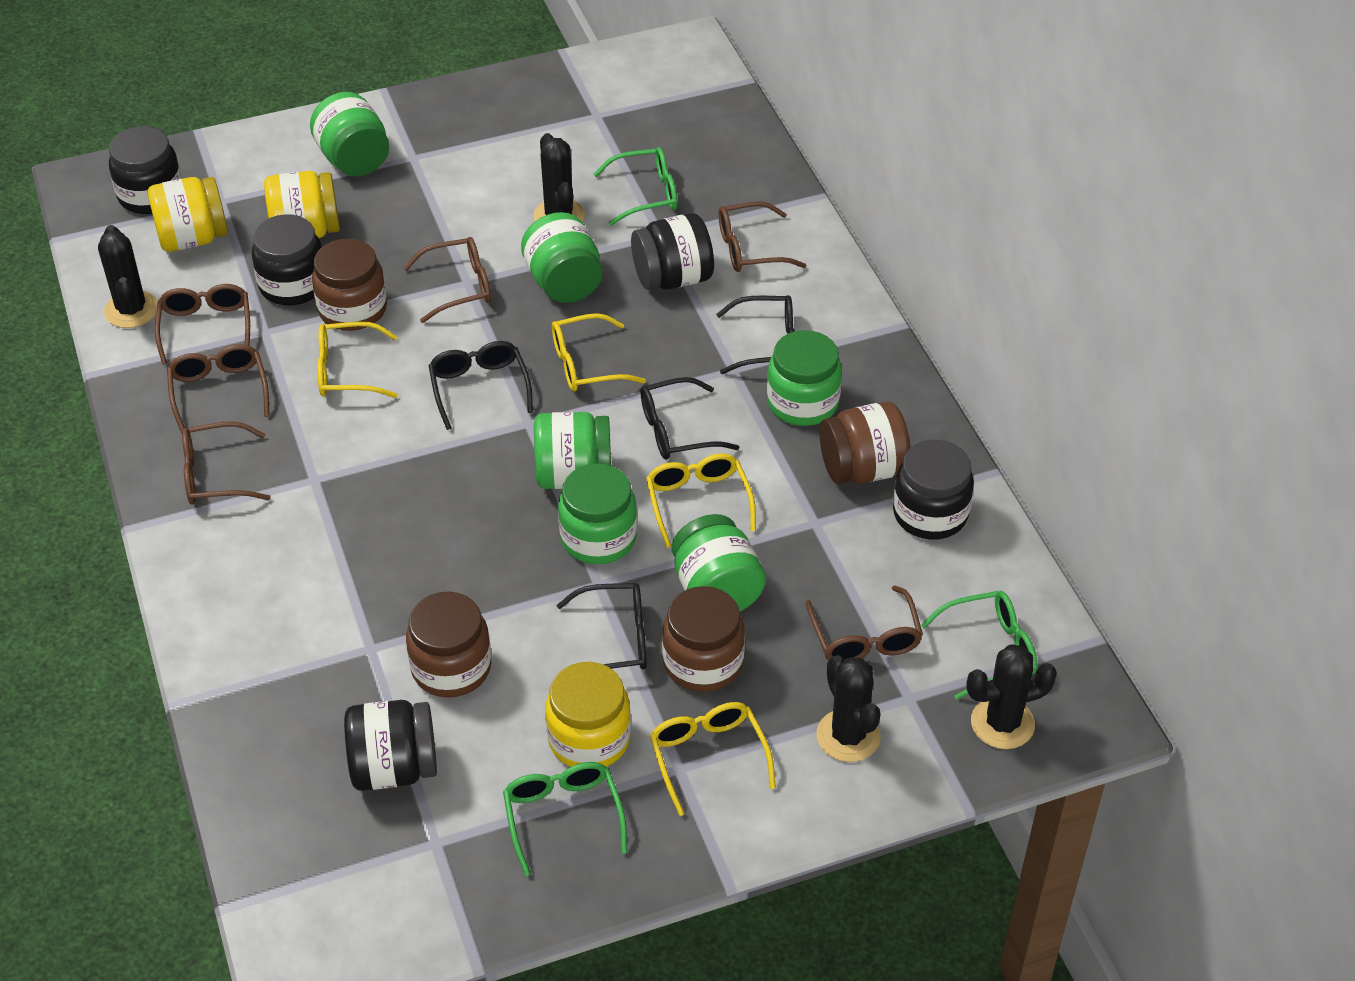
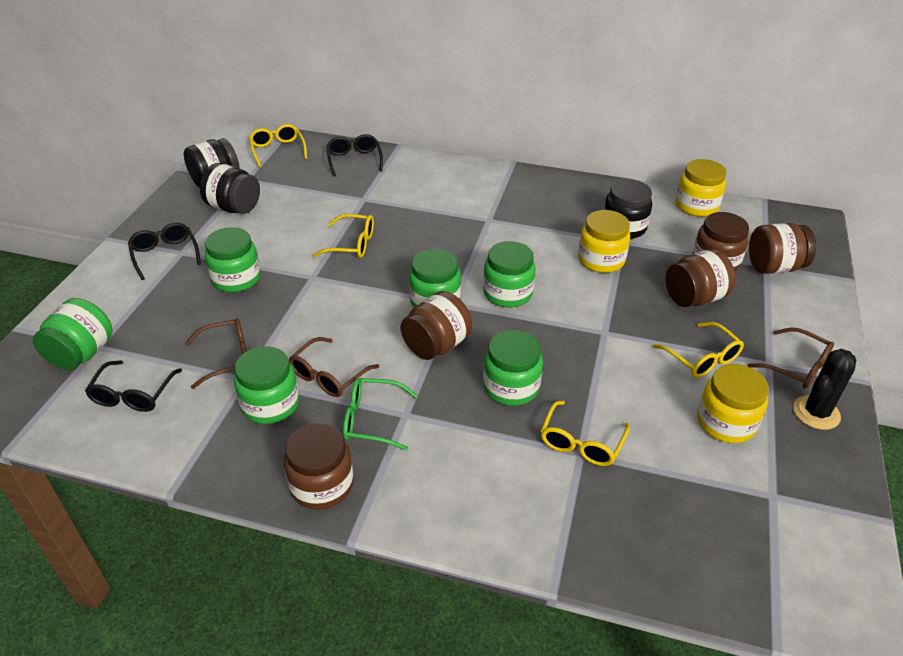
black cactus: 4 -> 1
black glasses: 4 -> 3
black jar: 5 -> 3
brown glasses: 6 -> 3
brown jar: 4 -> 5
green glasses: 3 -> 1

